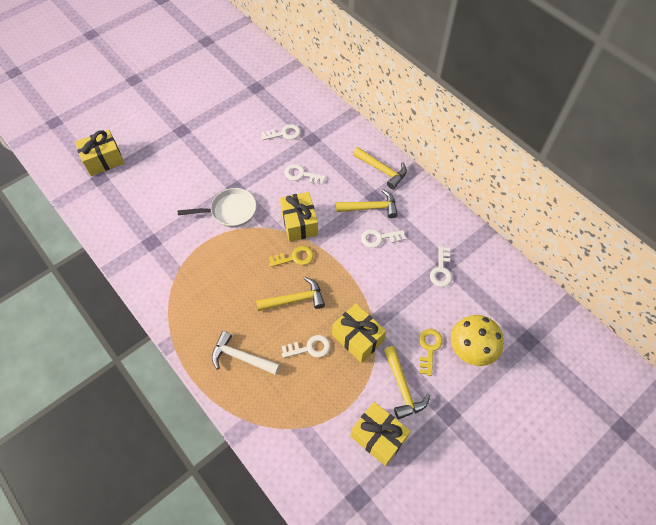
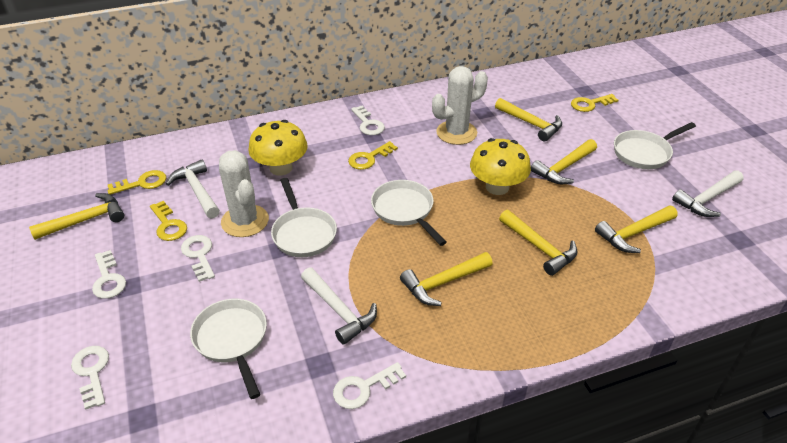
white cactus: 0 -> 2
white hammer: 1 -> 3
white pan: 1 -> 4
yellow gift: 4 -> 0
yellow hammer: 4 -> 6
yellow key: 2 -> 4
yellow mushroom: 1 -> 2

